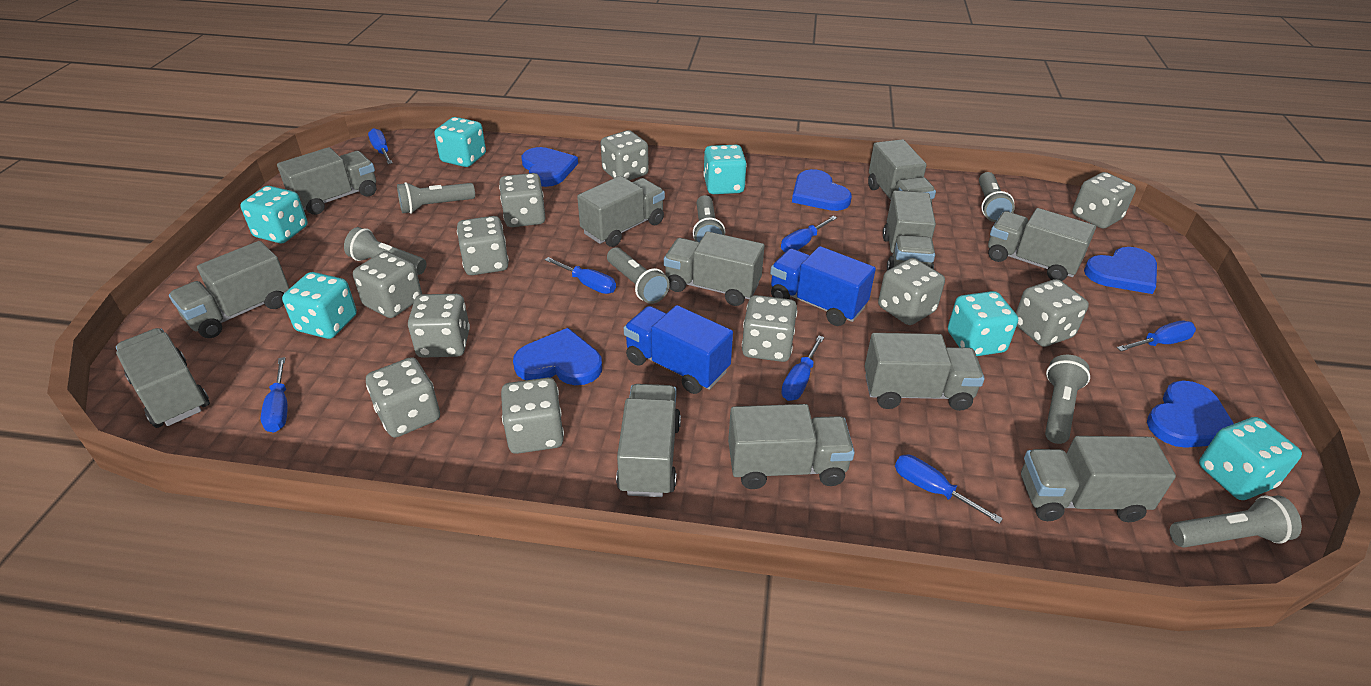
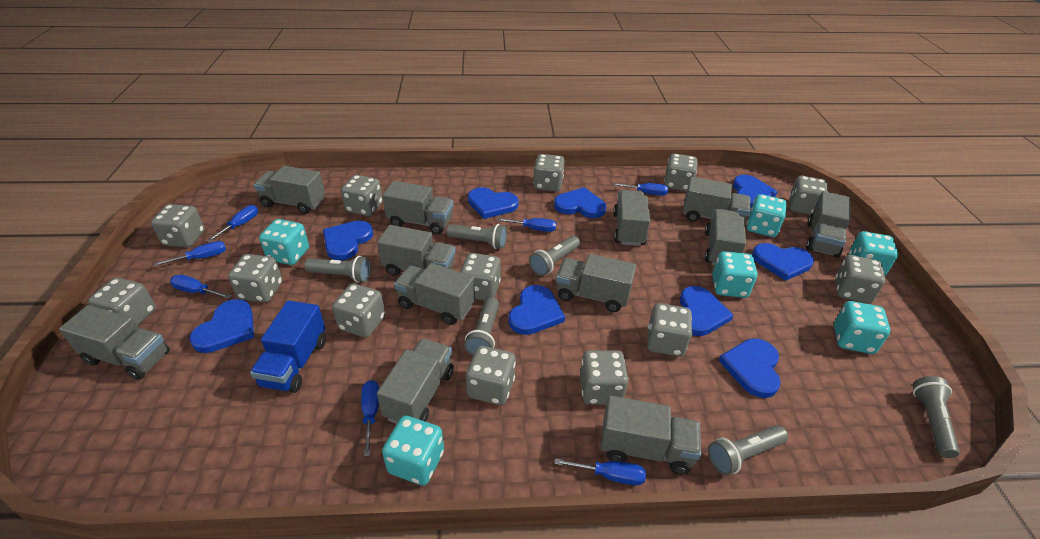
blue heart: 5 -> 9
blue truck: 2 -> 1
grey dice: 11 -> 13
grey flashlight: 7 -> 6

